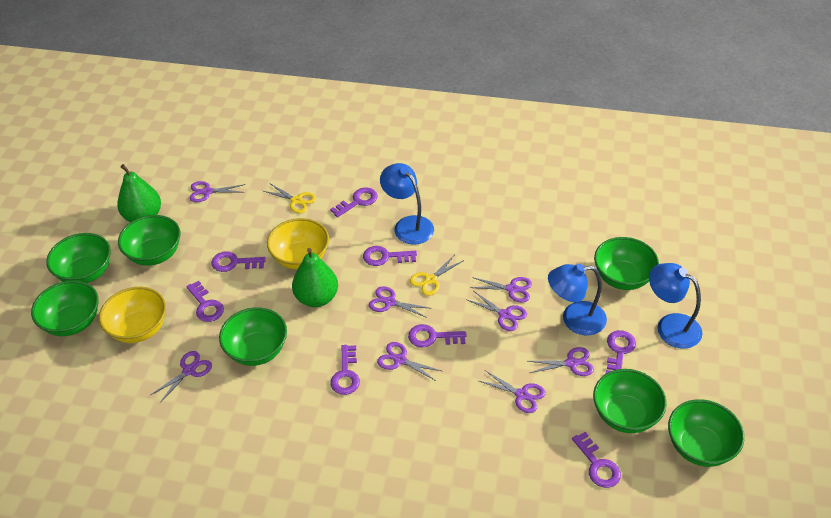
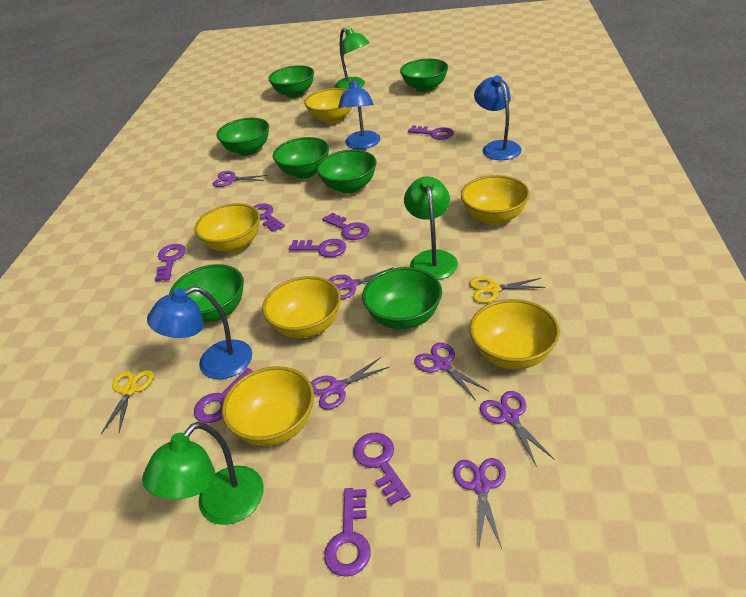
green lamp: 0 -> 3
green pear: 2 -> 0
purple scissors: 8 -> 6
yellow bowl: 2 -> 6

